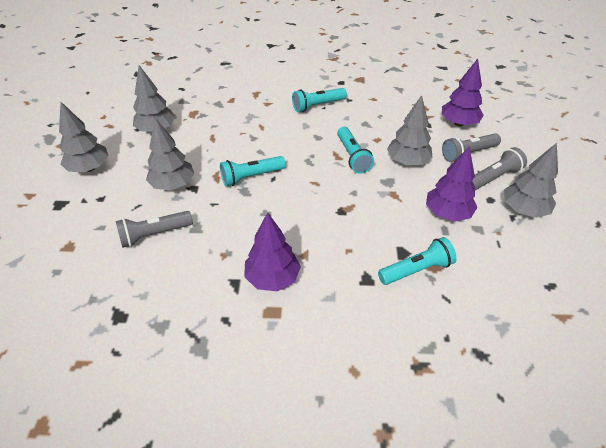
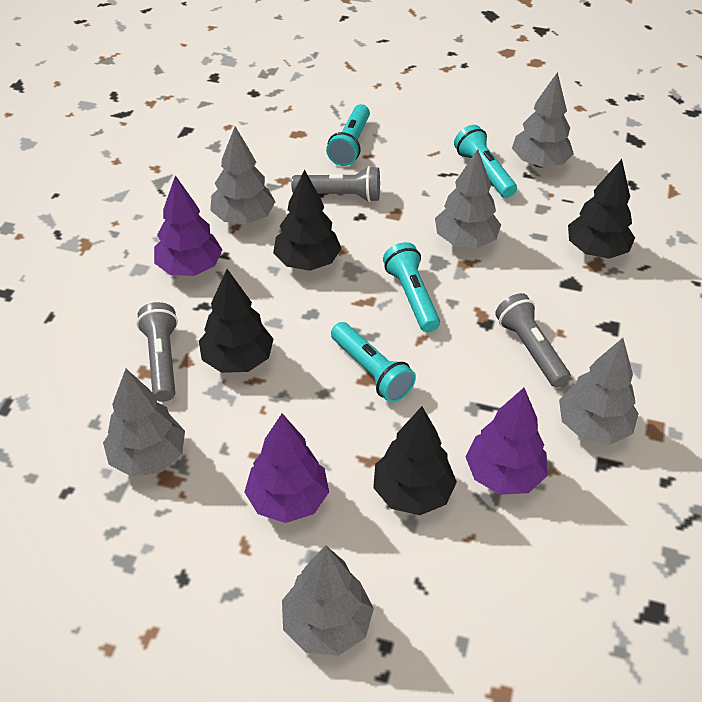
black tree: 0 -> 4
grey tree: 5 -> 6

